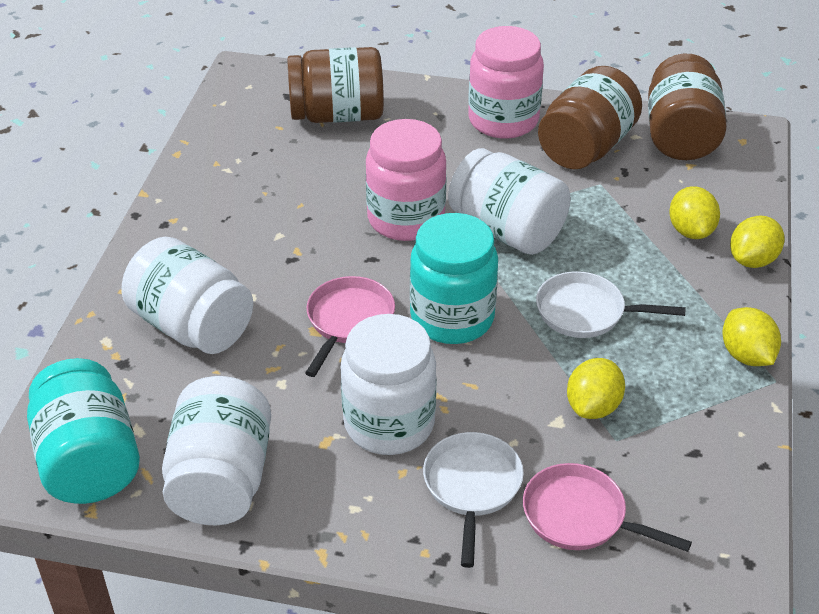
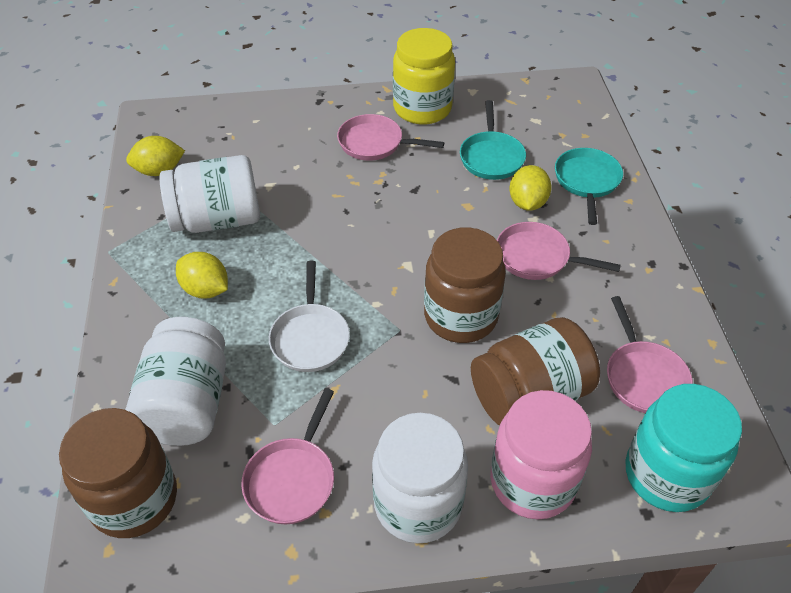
pink jar: 2 -> 1
pink pan: 2 -> 4
turquoise jar: 2 -> 1
turquoise pan: 0 -> 2
white jar: 4 -> 3
white pan: 2 -> 1
yellow jar: 0 -> 1
yellow lemon: 4 -> 3

